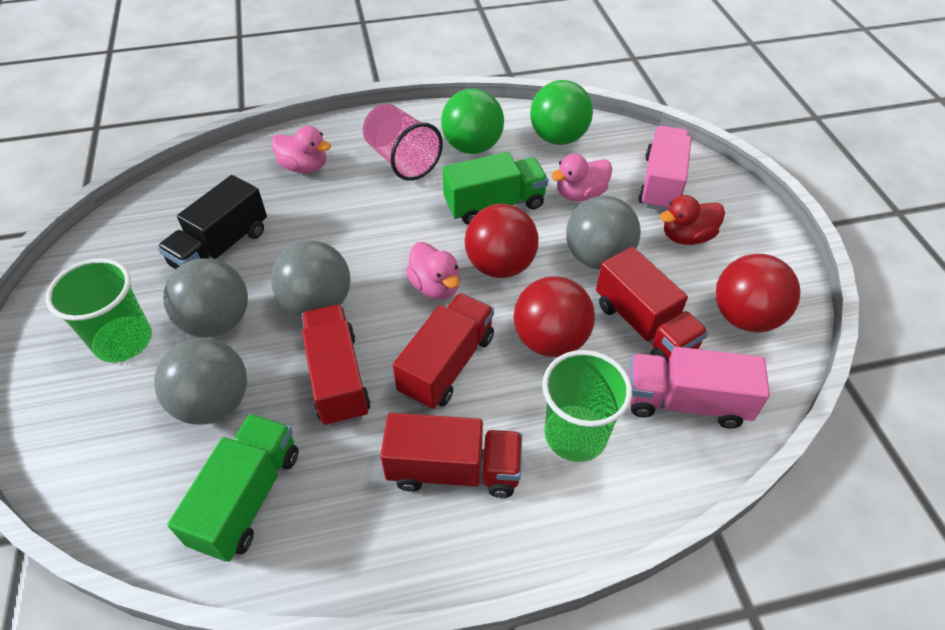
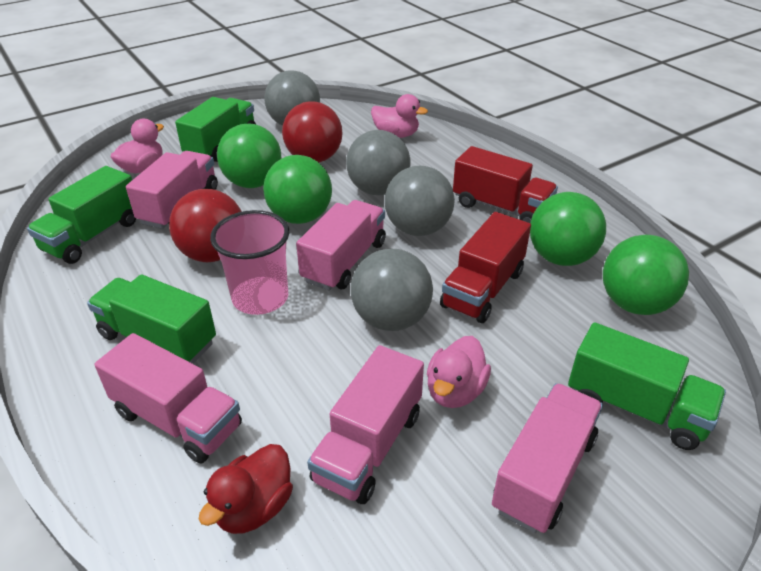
black truck: 1 -> 0
green ball: 2 -> 4
green cup: 2 -> 0
green truck: 2 -> 4
pink truck: 2 -> 5
red ball: 3 -> 2
red truck: 4 -> 2

